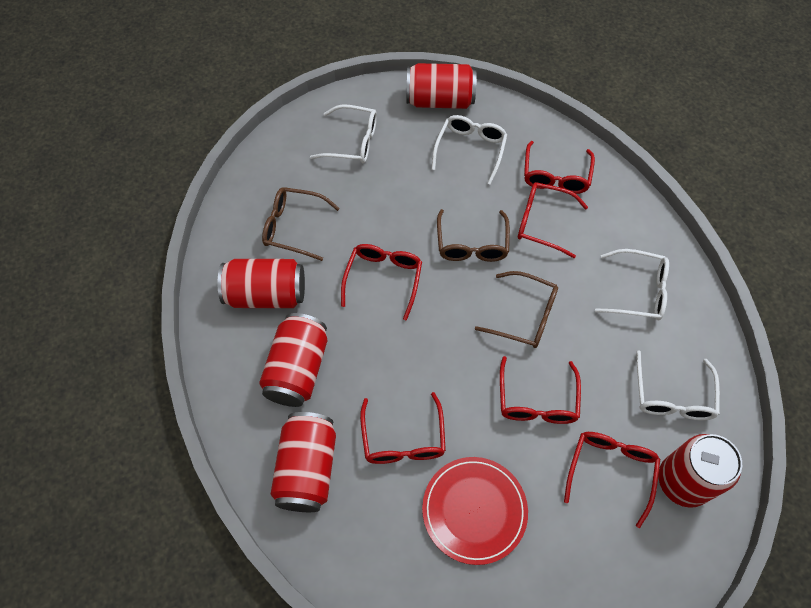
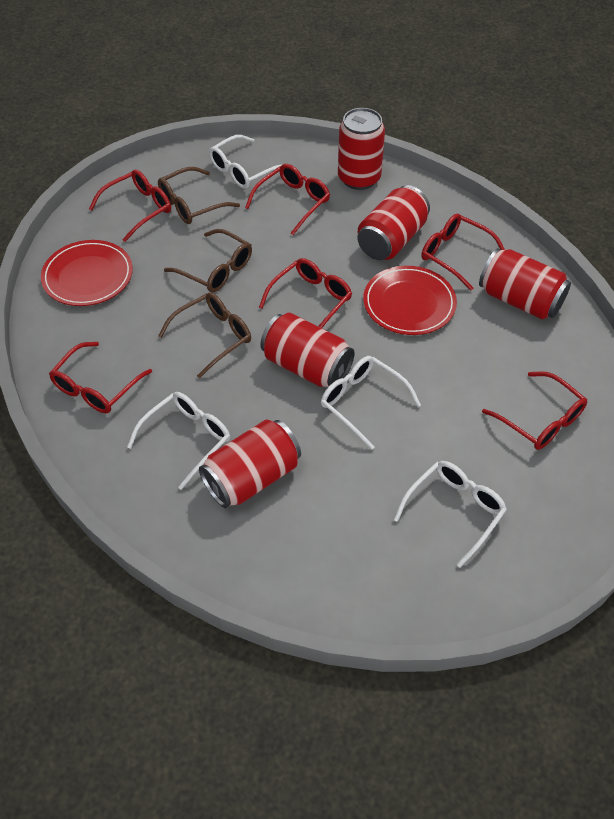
red plate: 1 -> 2

